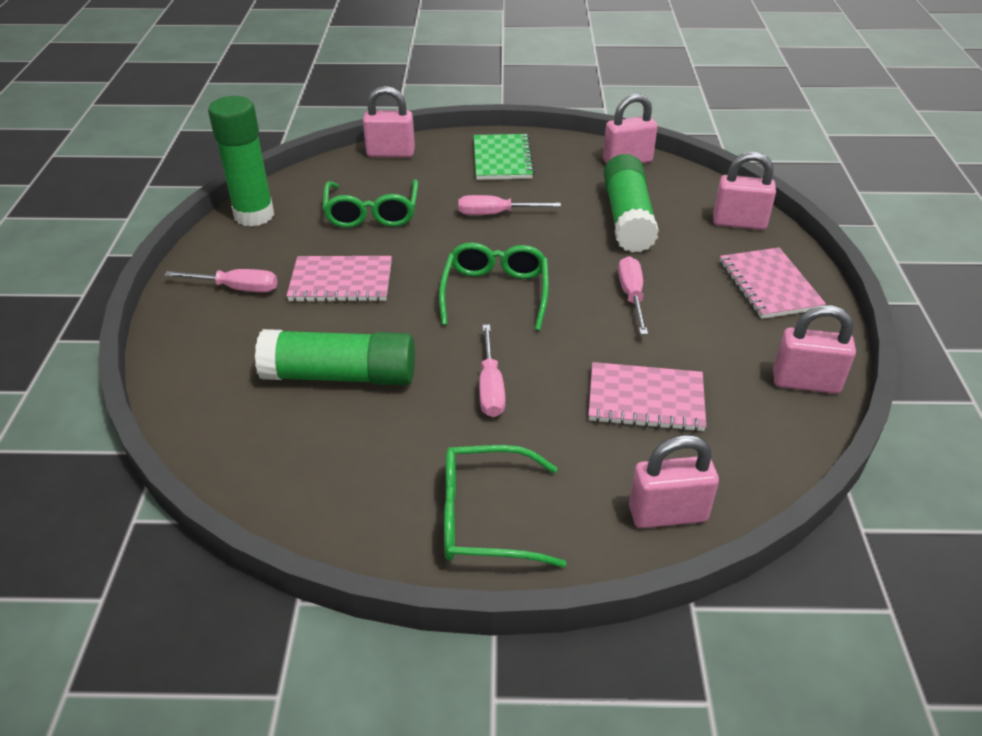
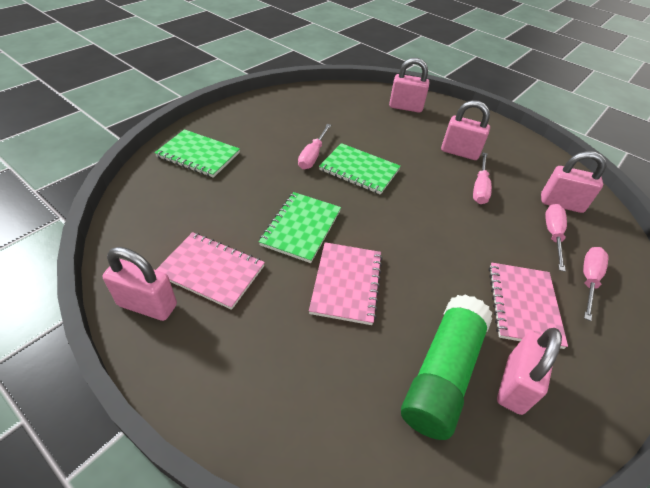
green glasses: 3 -> 0
green glue stick: 3 -> 1
green notebook: 1 -> 3

